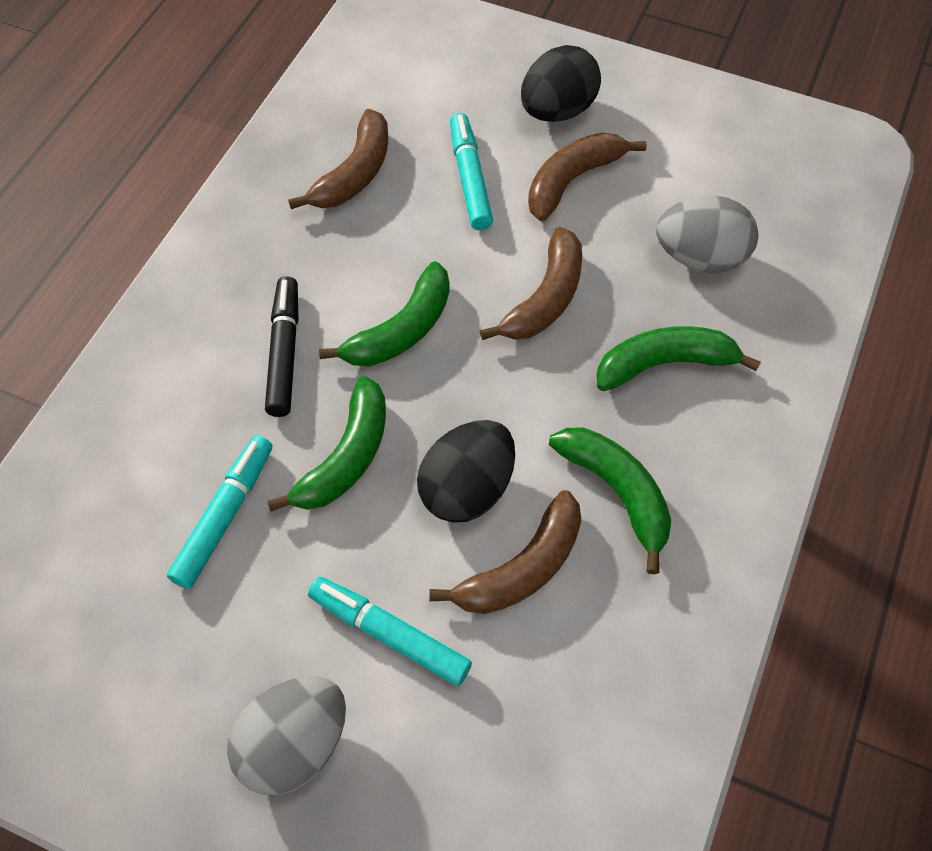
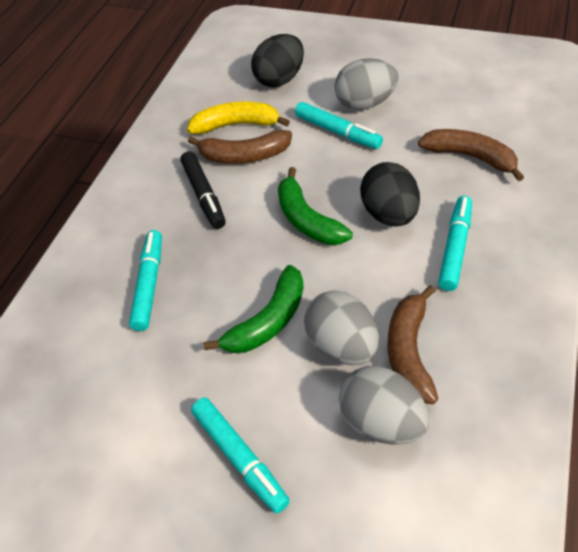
brown banana: 4 -> 3
green banana: 4 -> 2
grey egg: 2 -> 3
turquoise marker: 3 -> 4
yellow banana: 0 -> 1

